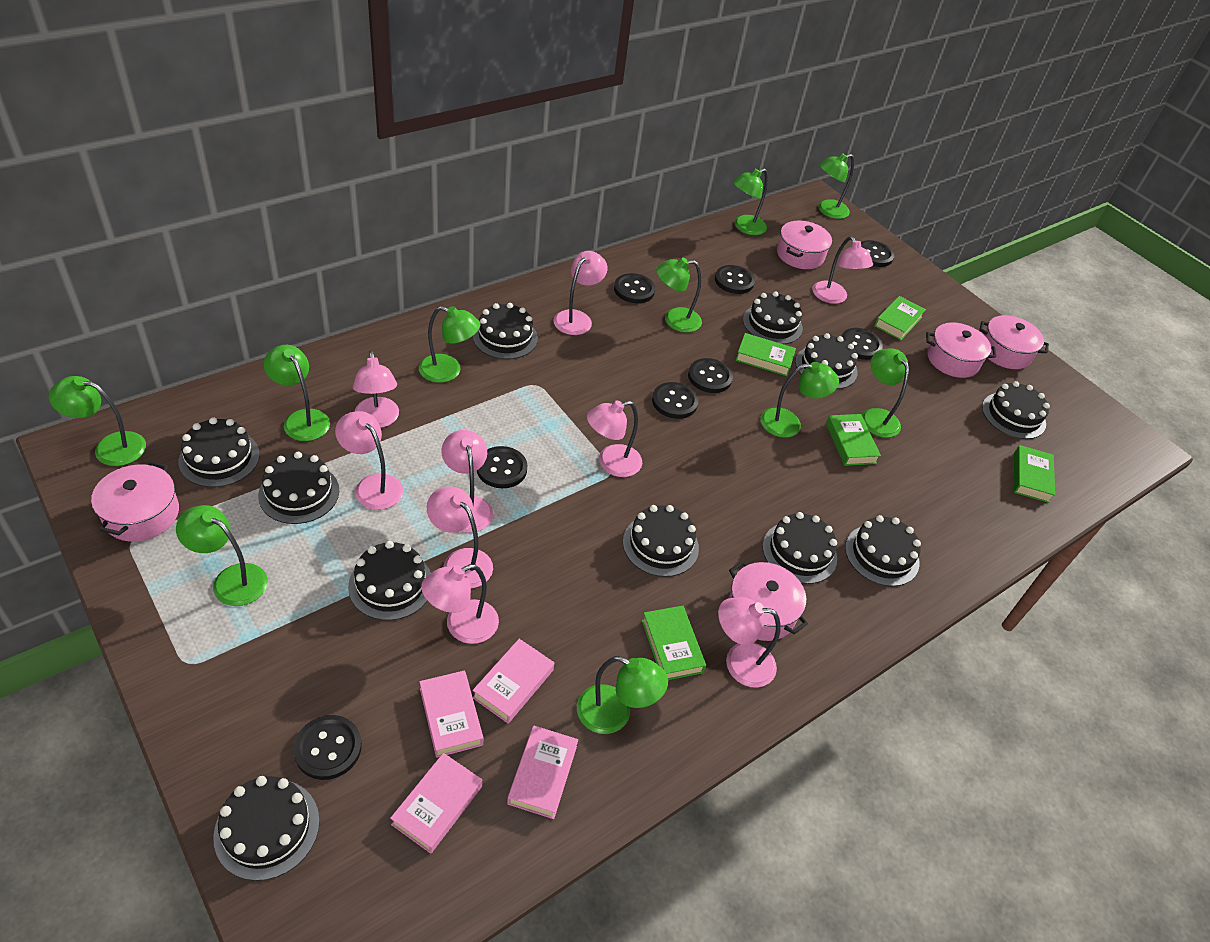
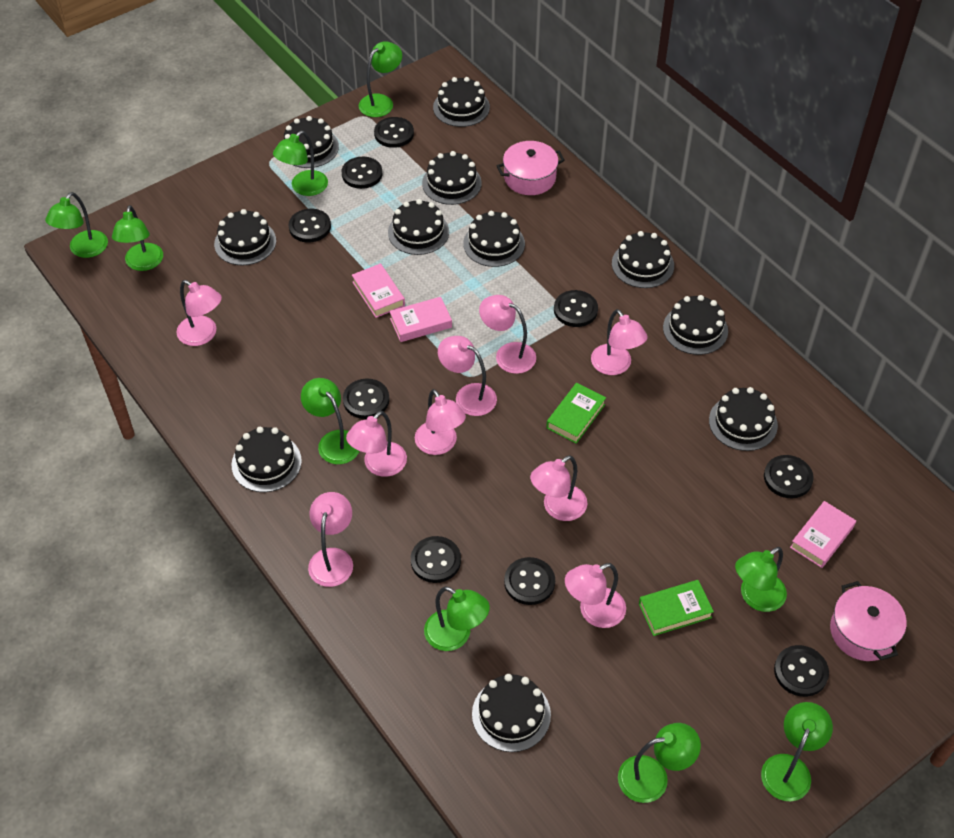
black button: 8 -> 9
green book: 5 -> 2
green lamp: 10 -> 9
pink book: 4 -> 3
pink pot: 5 -> 2

